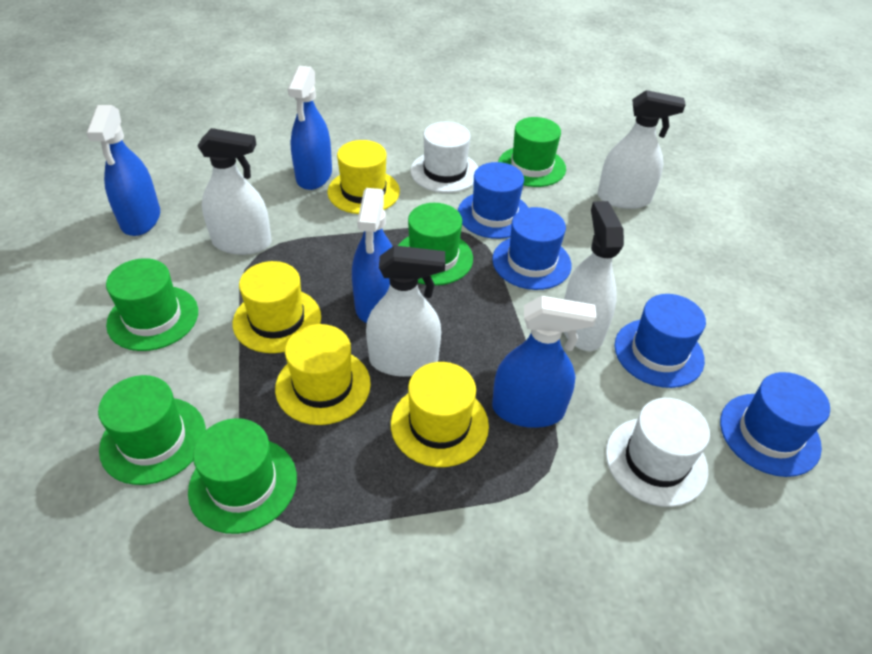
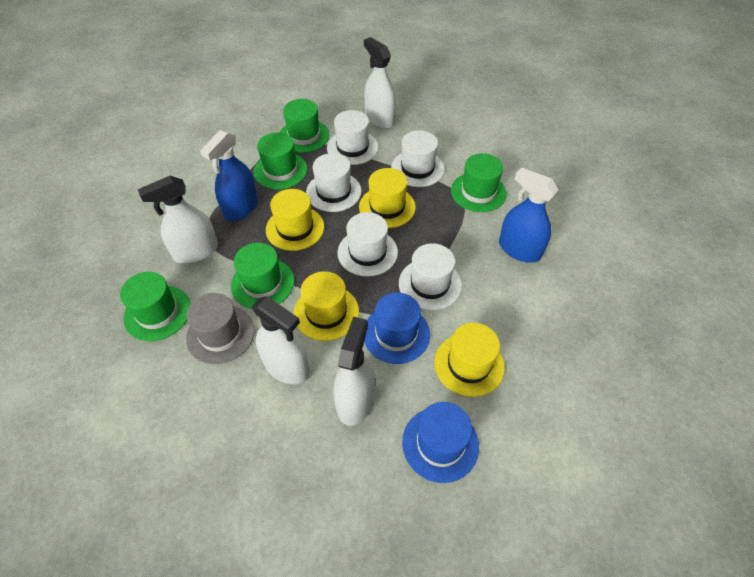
blue hat: 4 -> 2
blue spray bottle: 4 -> 2
grey hat: 0 -> 1
white hat: 2 -> 5

